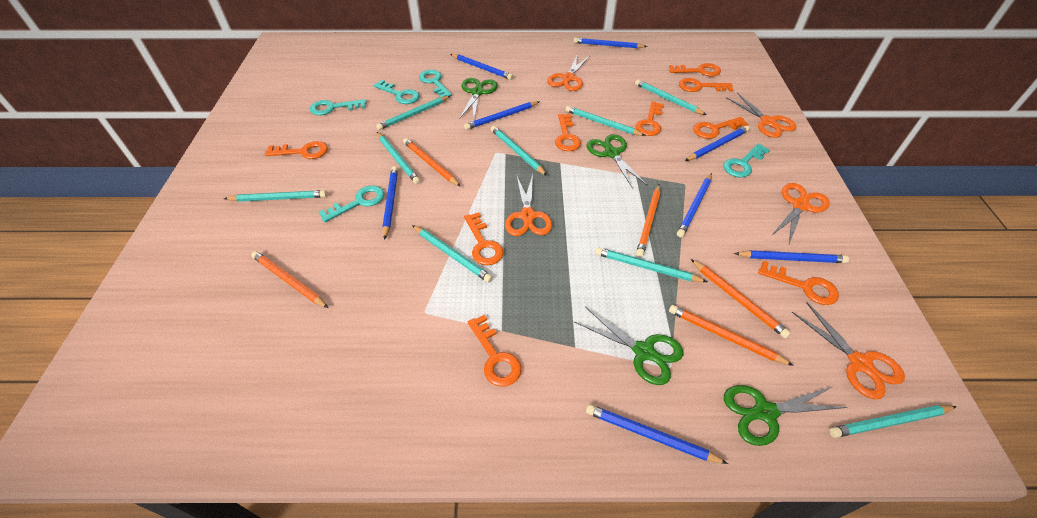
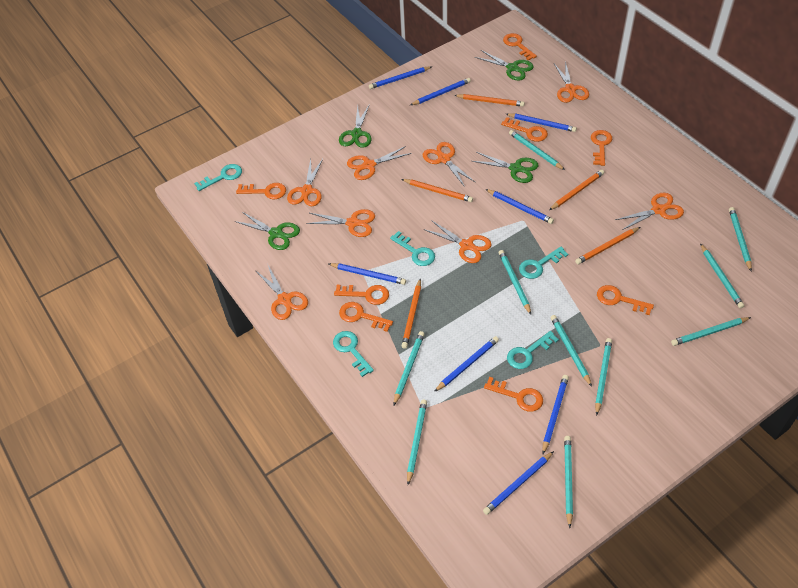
orange key: 9 -> 8
orange scissors: 5 -> 8
turquoise pencil: 9 -> 10

